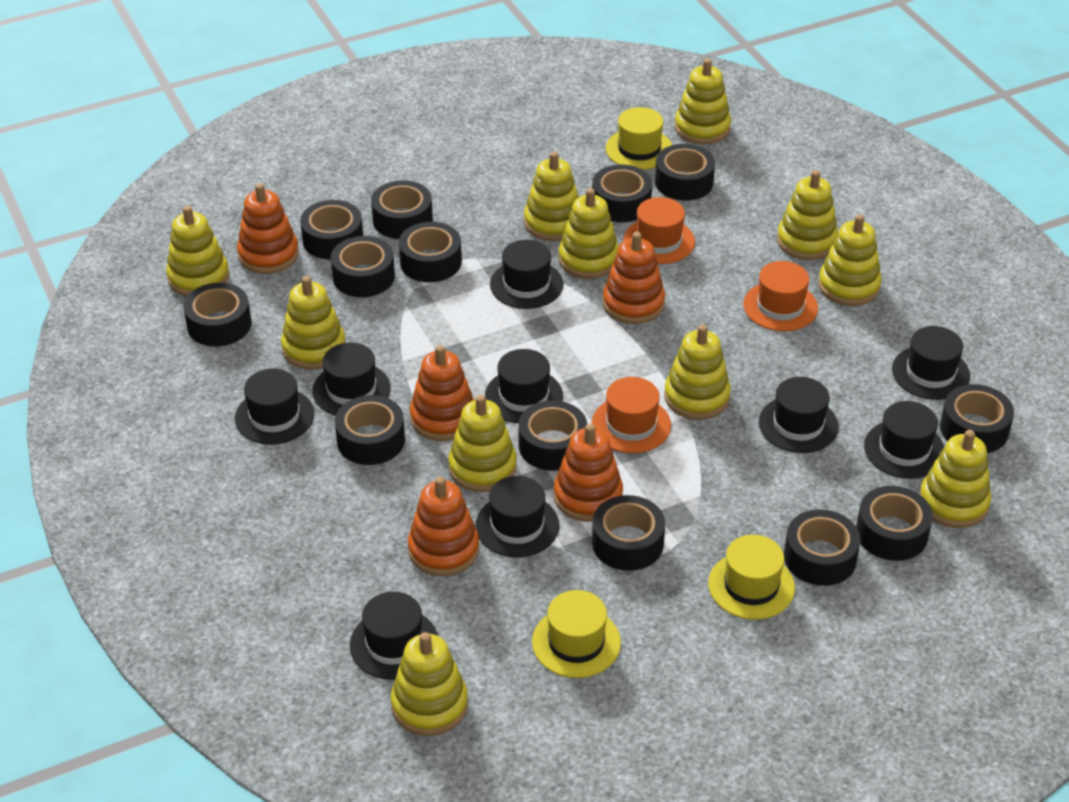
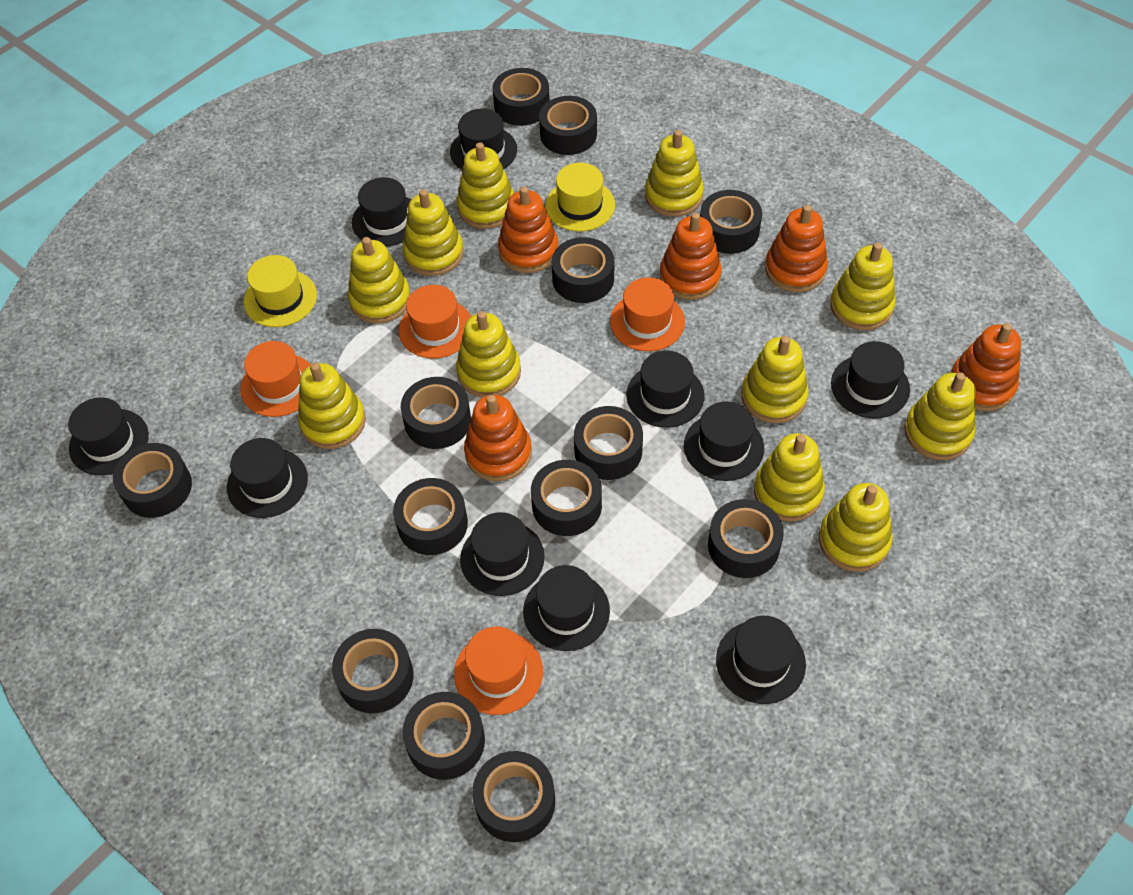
black hat: 9 -> 10
orange hat: 3 -> 4
yellow hat: 3 -> 2

